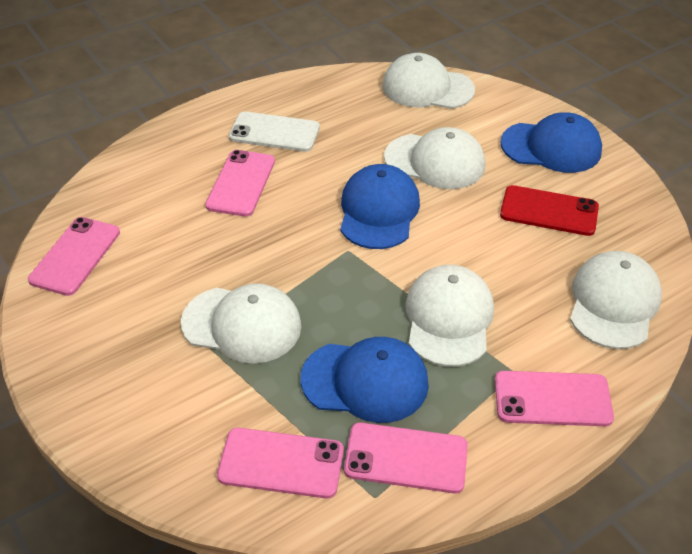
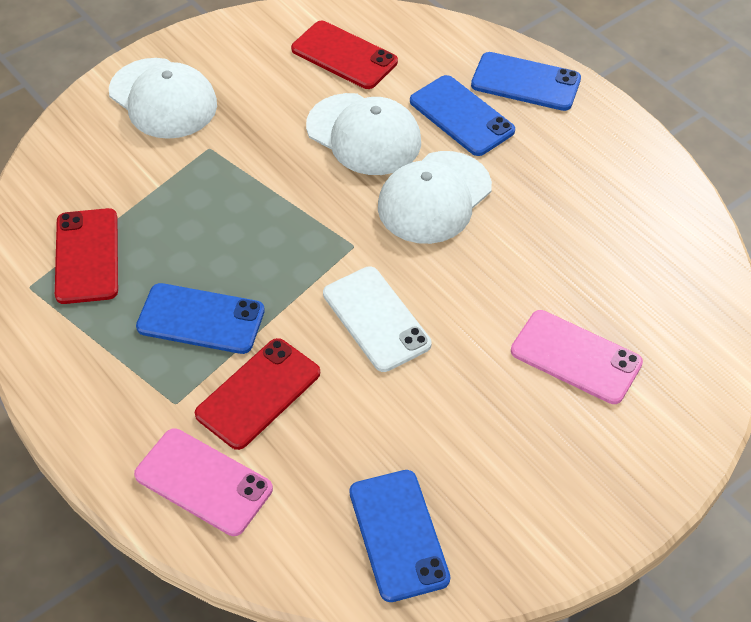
blue cap: 3 -> 0
blue phone: 0 -> 4
pink phone: 5 -> 2
red phone: 1 -> 3
white cap: 5 -> 3

